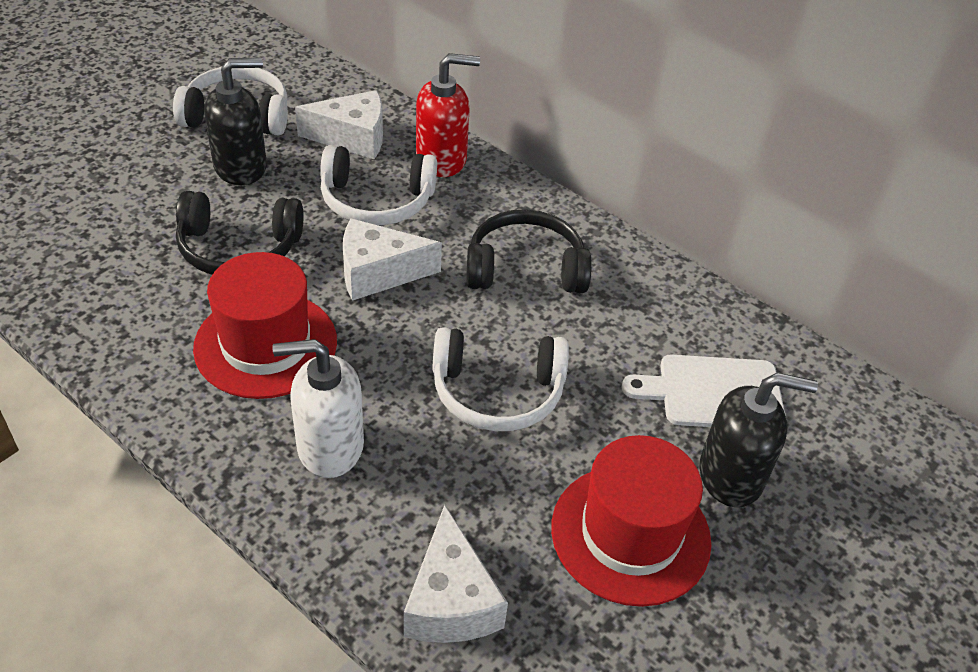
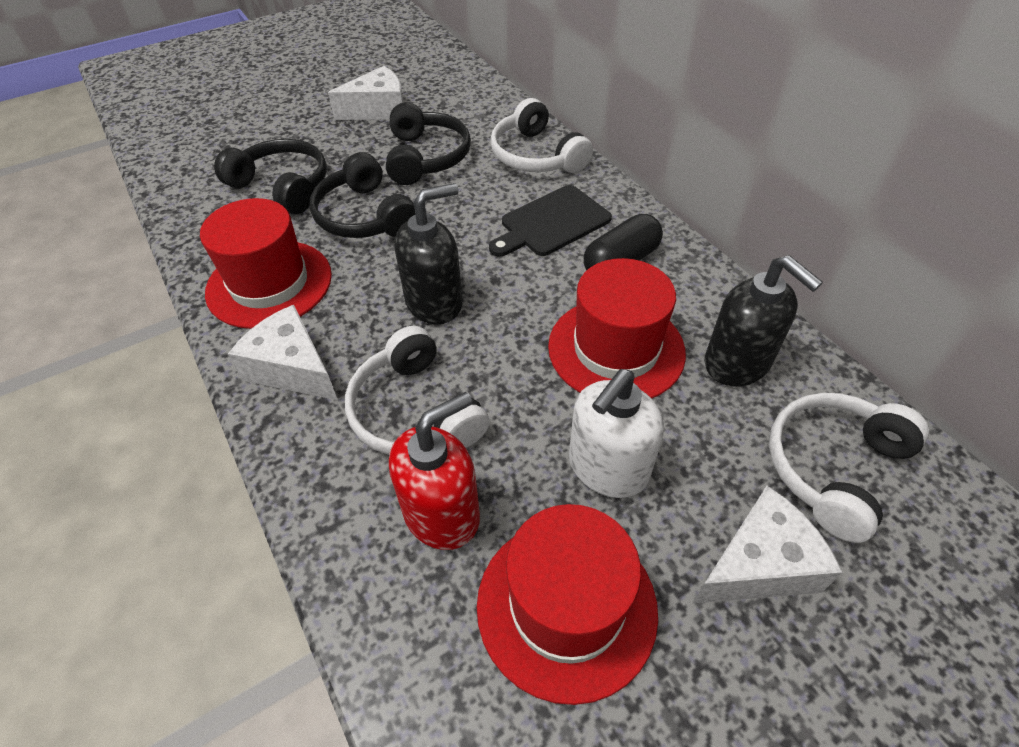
black capsule: 0 -> 1
black cutting board: 0 -> 1
black headphones: 2 -> 3
red hat: 2 -> 3
white cutting board: 1 -> 0

